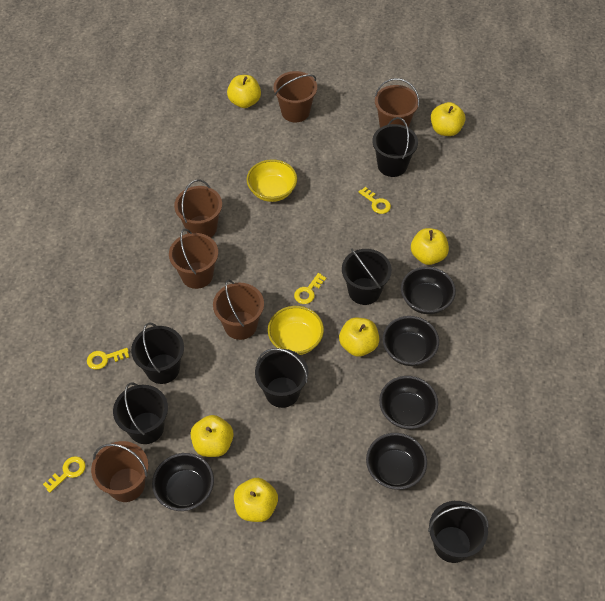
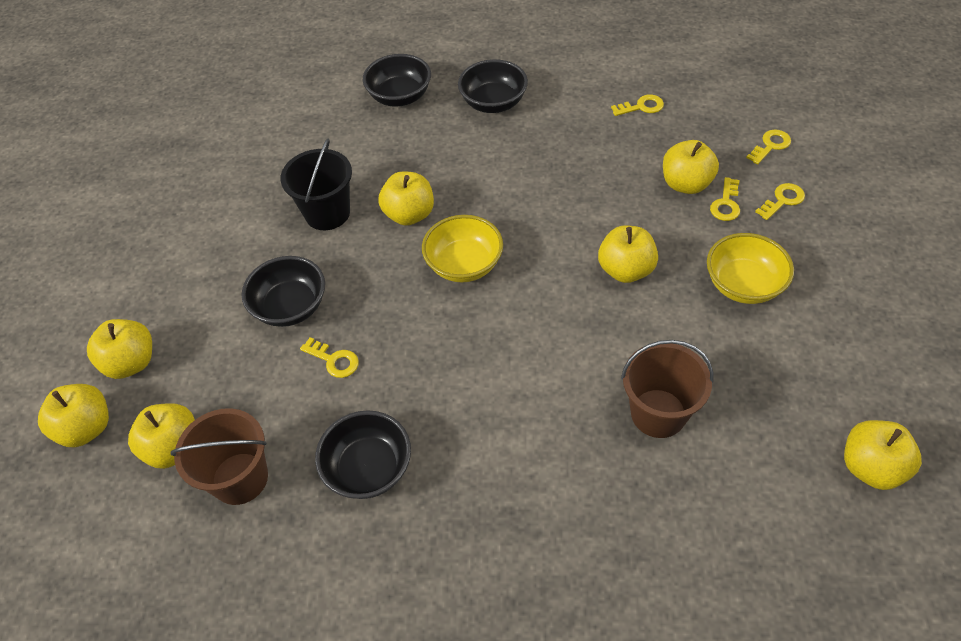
black bowl: 5 -> 4
black bucket: 6 -> 1
brown bucket: 6 -> 2
yellow apple: 6 -> 7
yellow key: 4 -> 5

